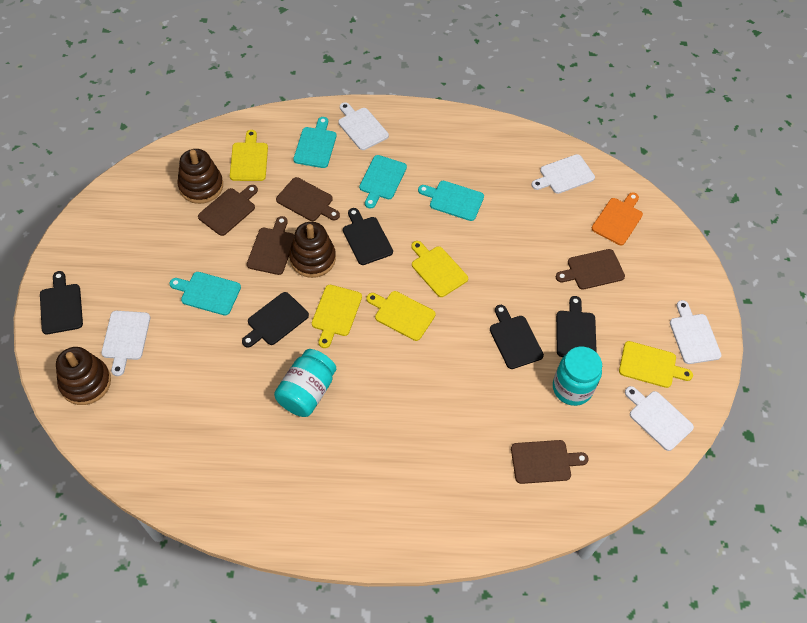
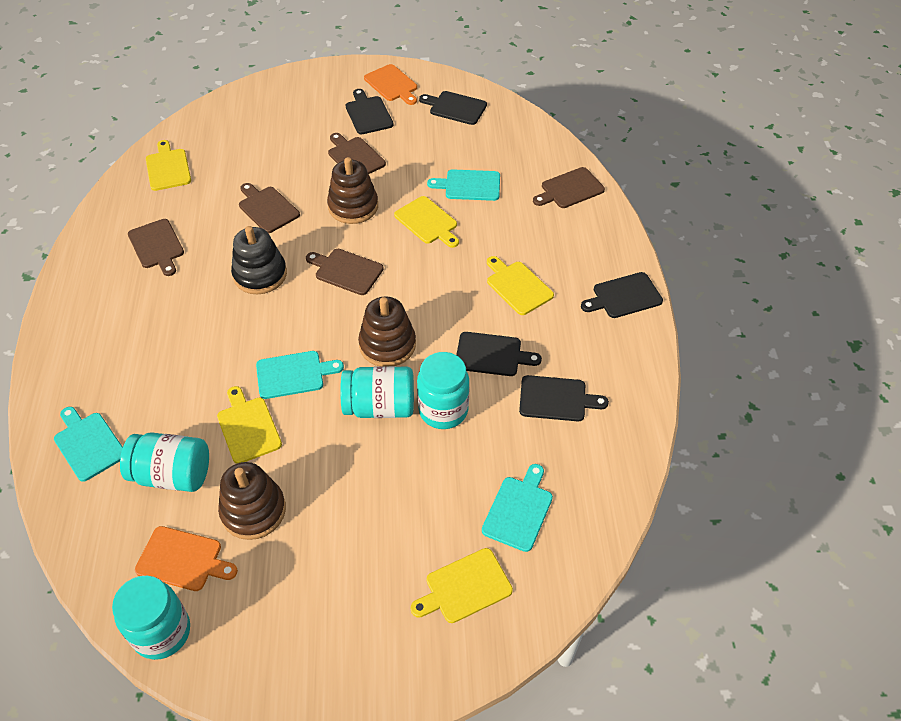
black stacking toy: 0 -> 1
orange cutting board: 1 -> 2
turquoise jar: 2 -> 4
white cutting board: 5 -> 0

